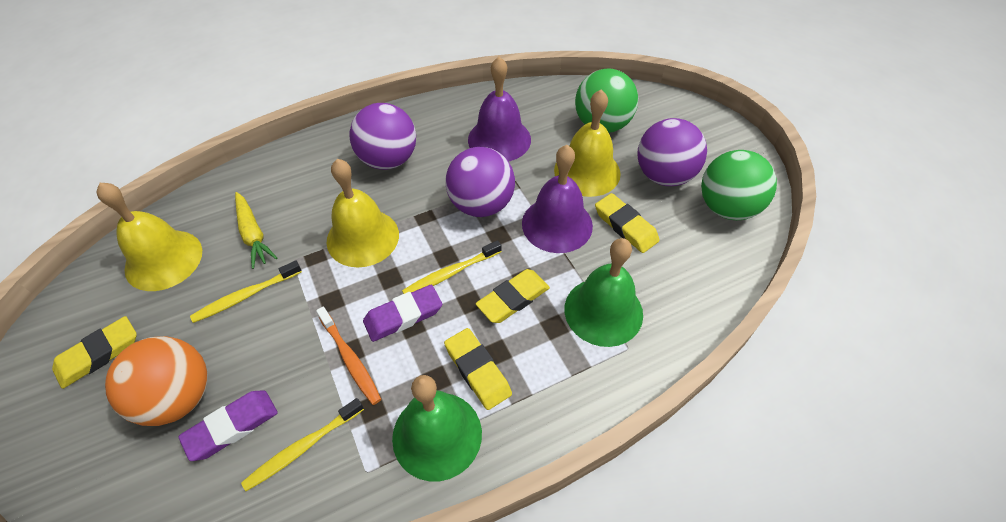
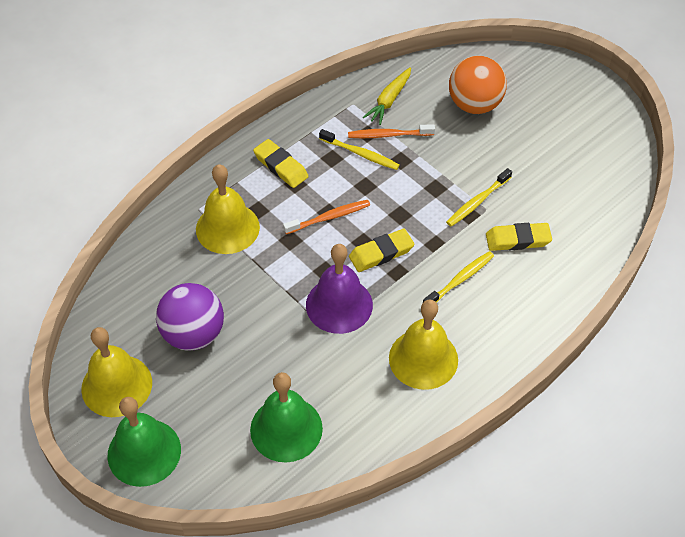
green ball: 2 -> 0
orange toothbrush: 1 -> 2
purple ball: 3 -> 1
purple bell: 2 -> 1
purple eraser: 2 -> 0
yellow eraser: 4 -> 3

